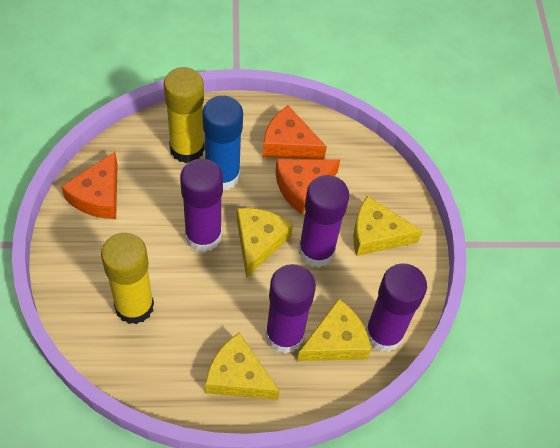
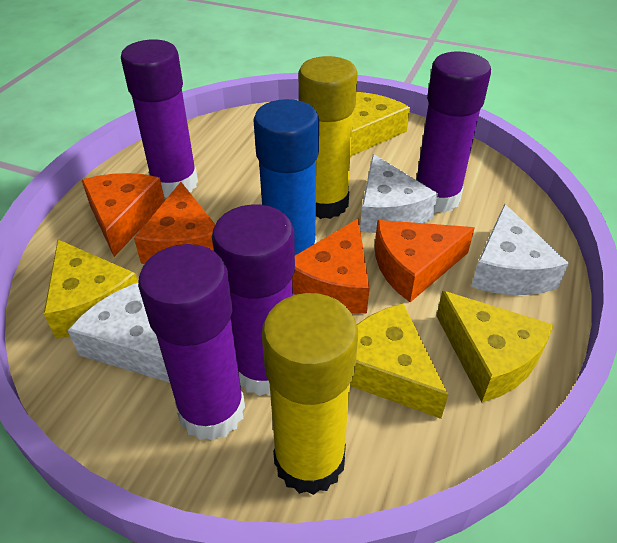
orange cheese: 3 -> 4
white cheese: 0 -> 3

